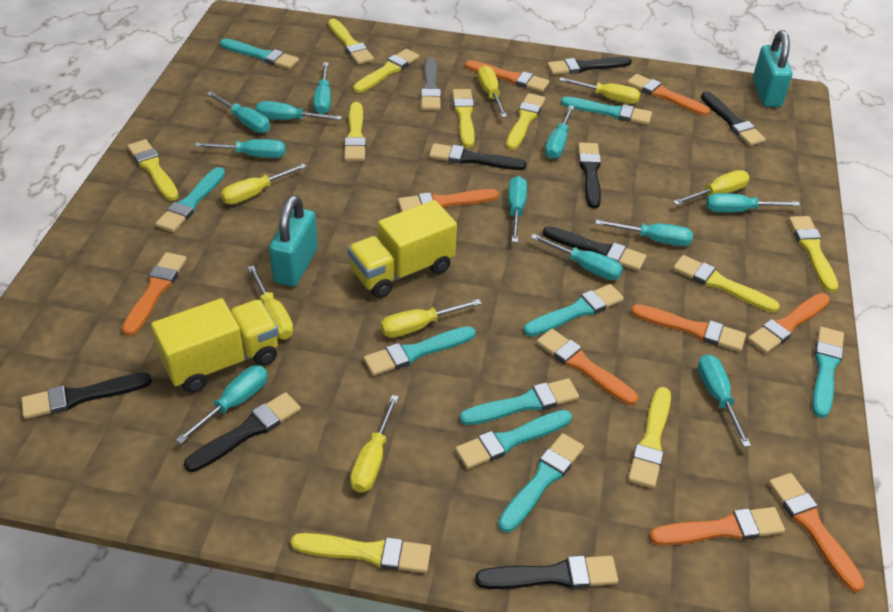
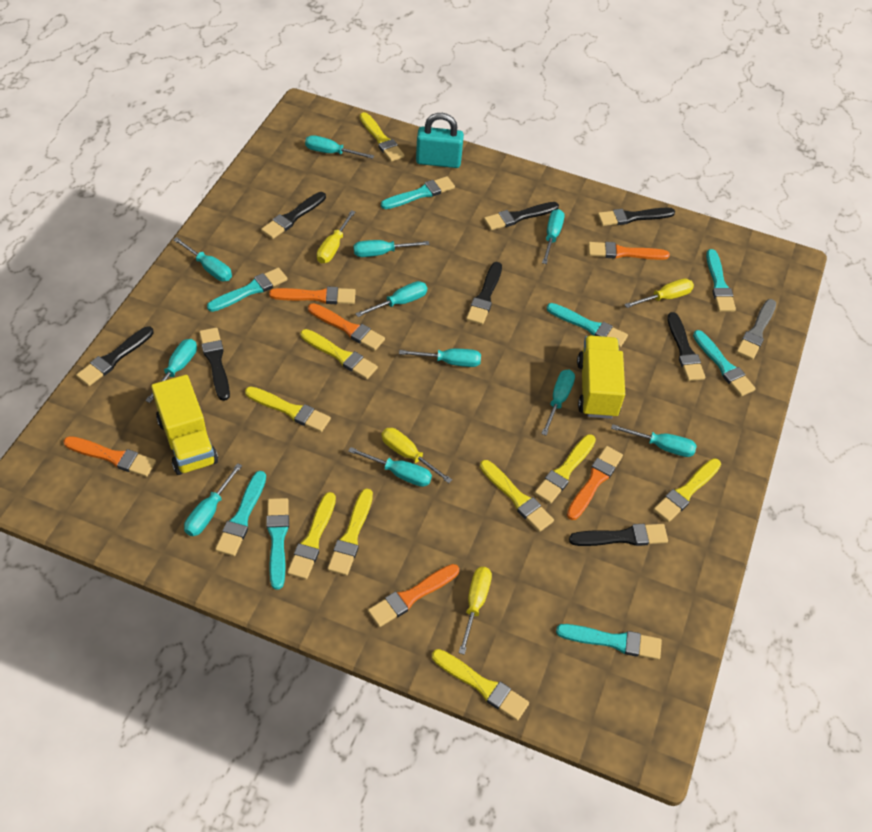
orange brush: 9 -> 6
turquoise brush: 9 -> 8
turquoise padlock: 2 -> 1
yellow brush: 10 -> 9
yellow screwdriver: 7 -> 4

